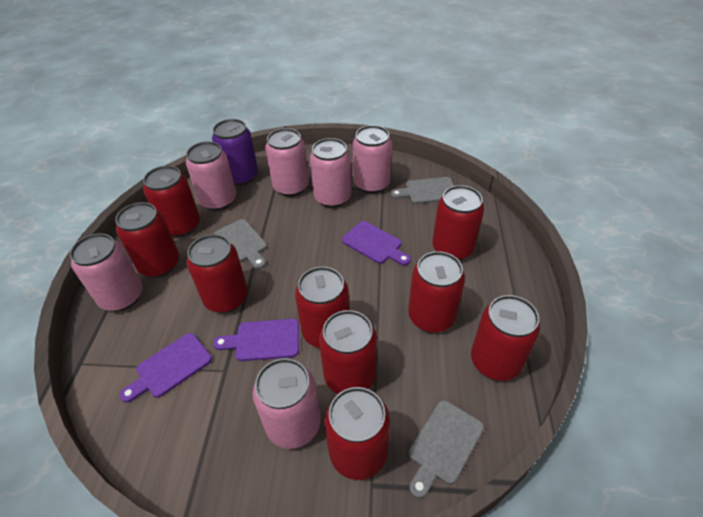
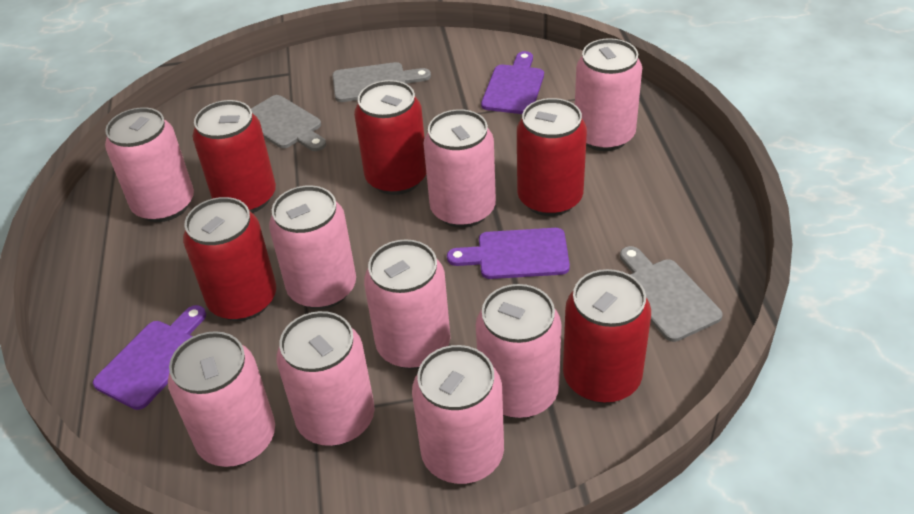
pink can: 6 -> 9
purple can: 1 -> 0
red can: 9 -> 5

